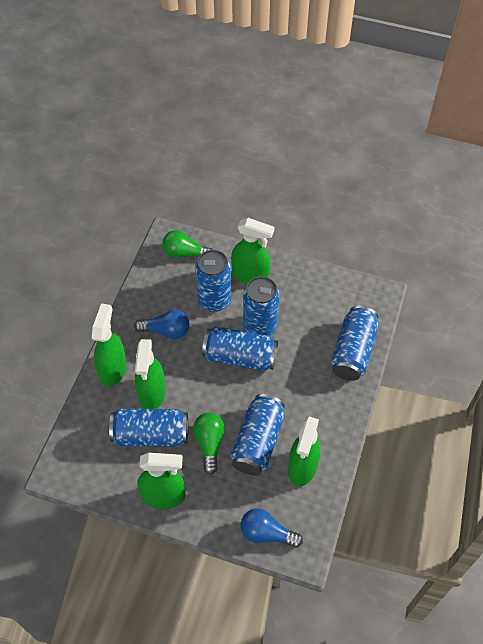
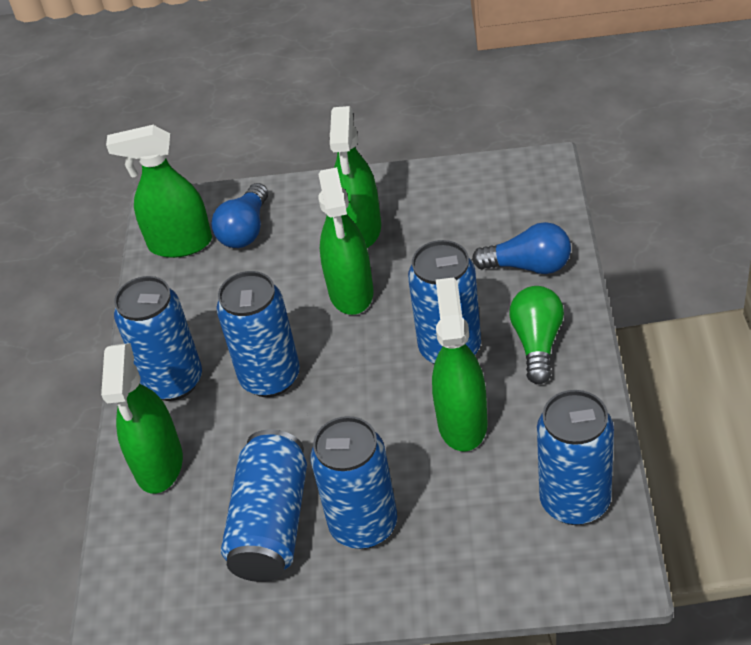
green light bulb: 2 -> 1

